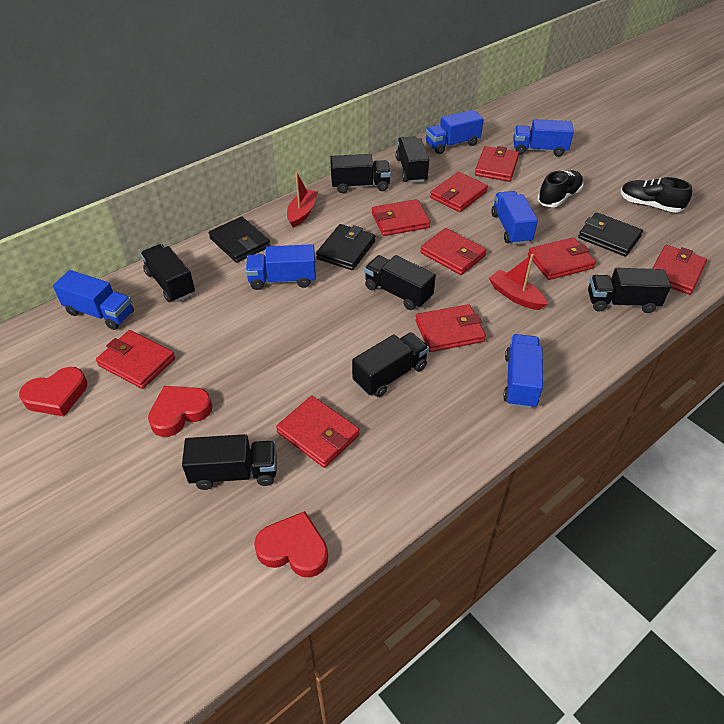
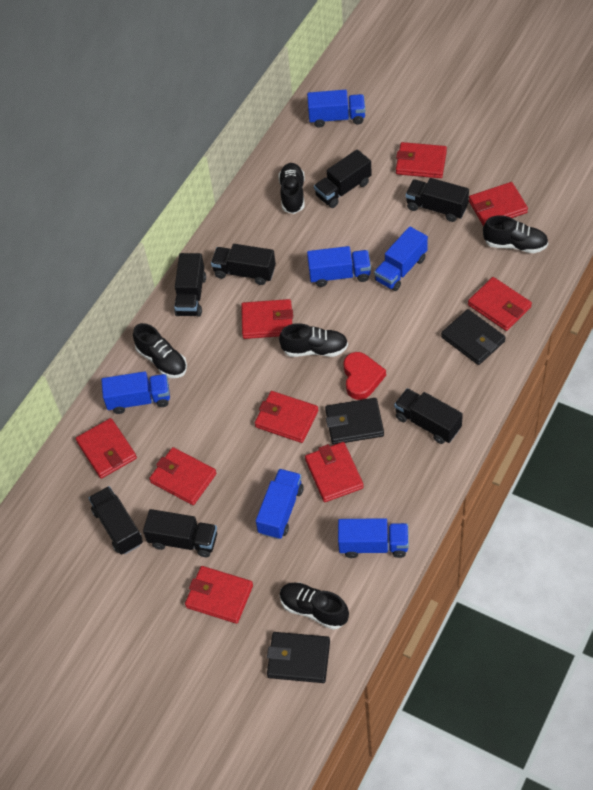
black shoe: 2 -> 5
red boat: 2 -> 0
red heart: 3 -> 1

